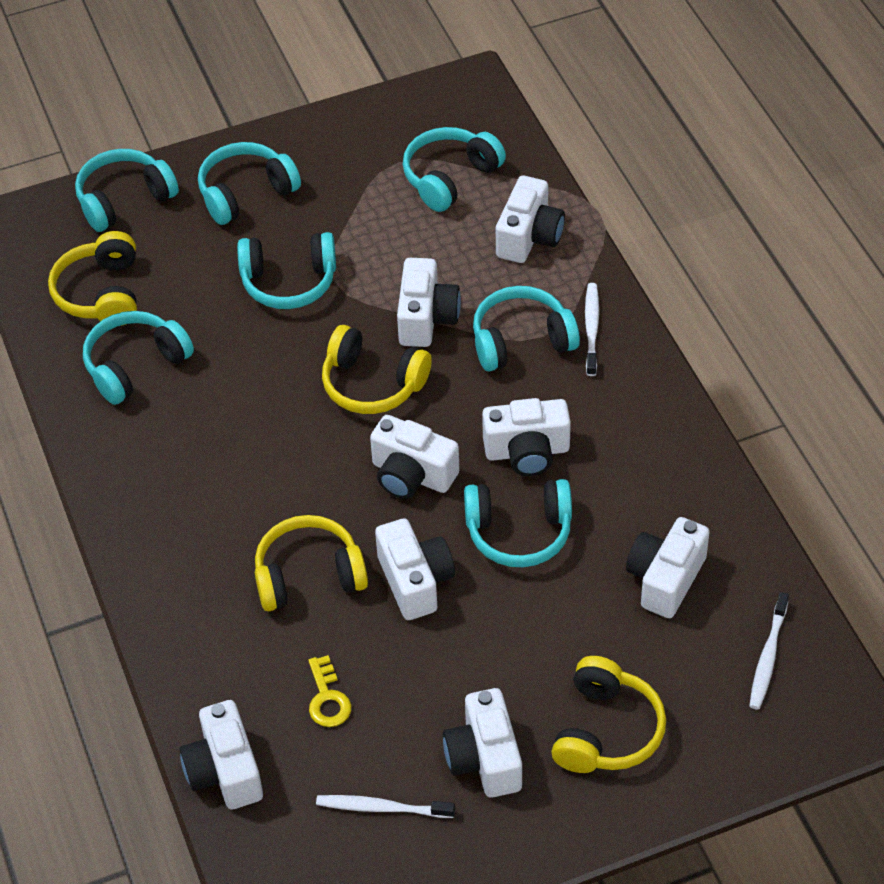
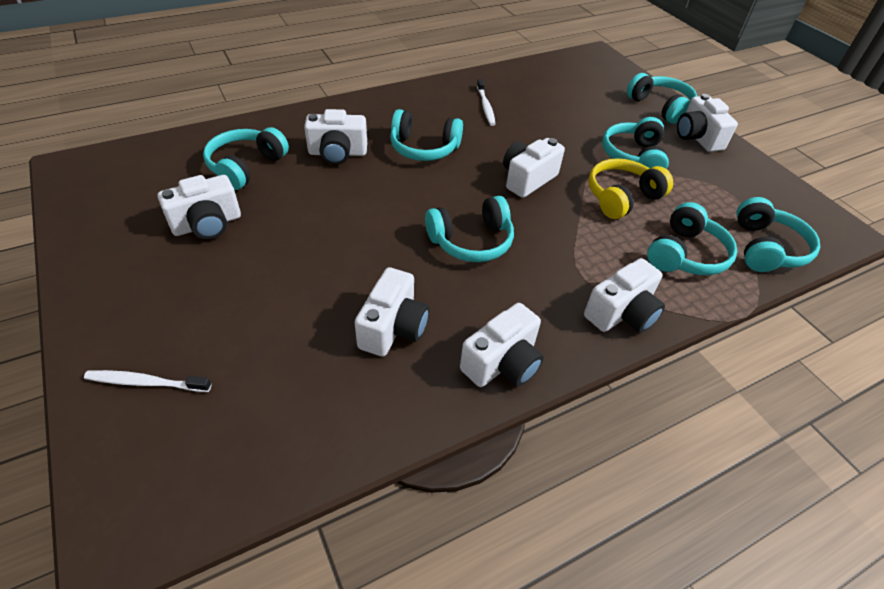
white camera: 8 -> 7
white toothbrush: 3 -> 2
yellow headphones: 4 -> 1
yellow key: 1 -> 0

